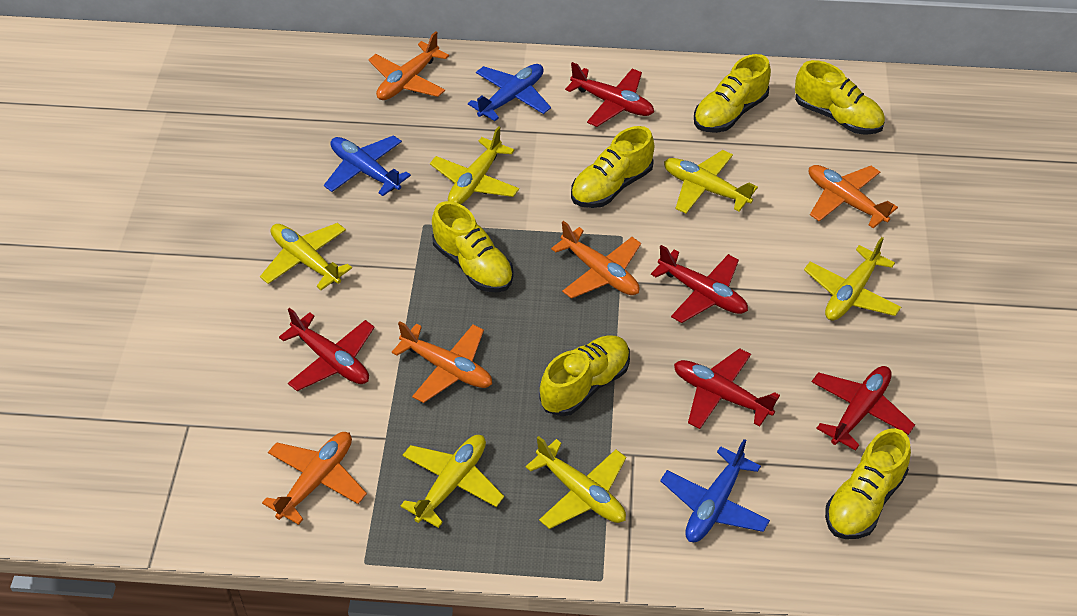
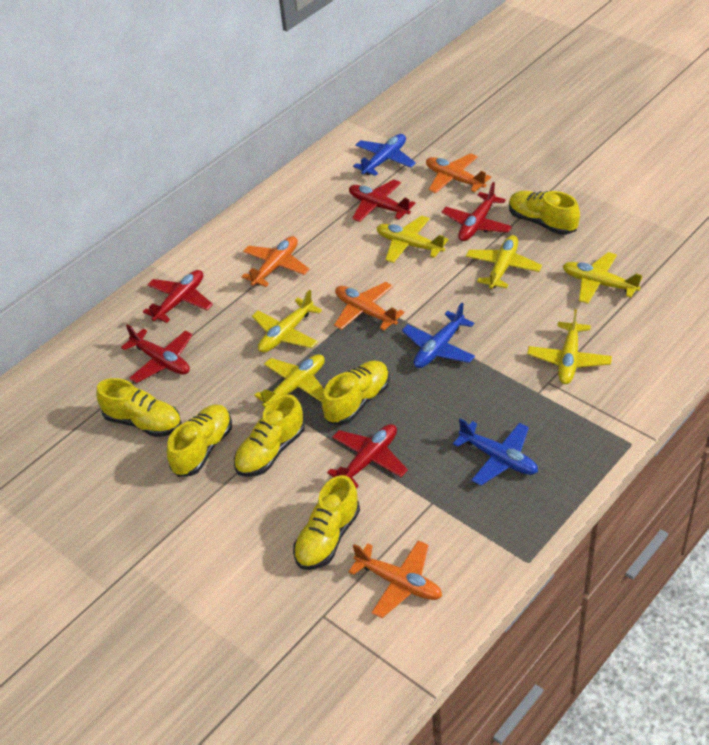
orange plane: 5 -> 4

